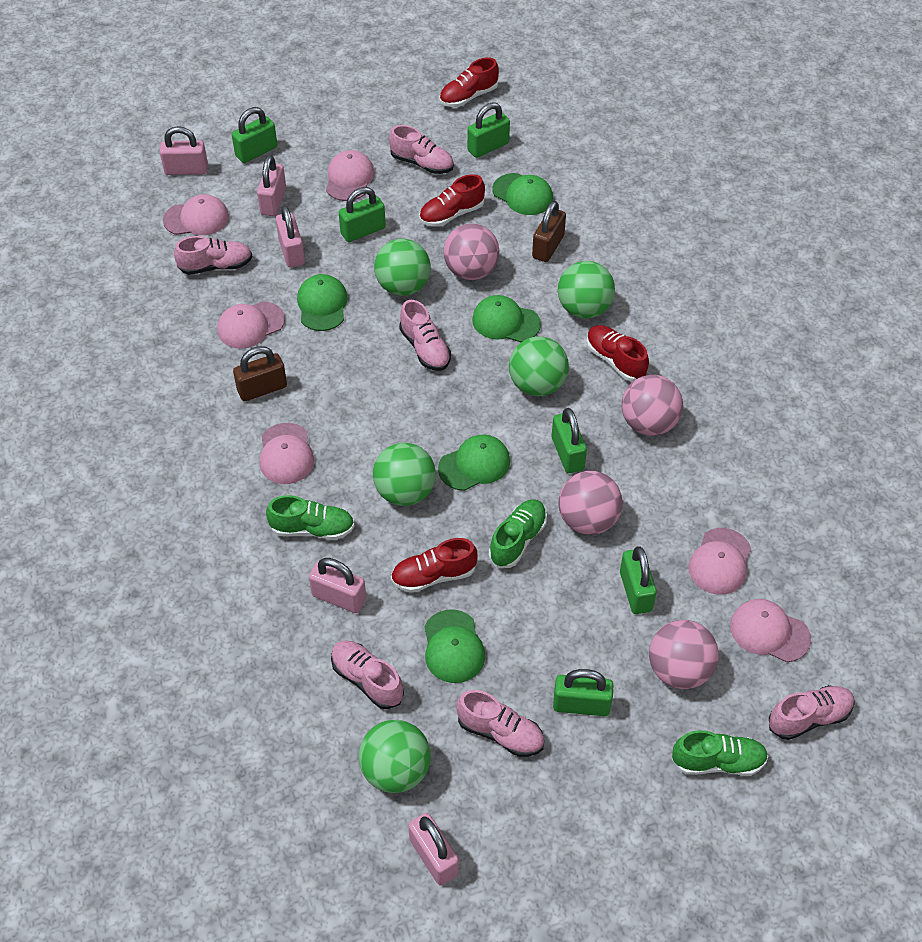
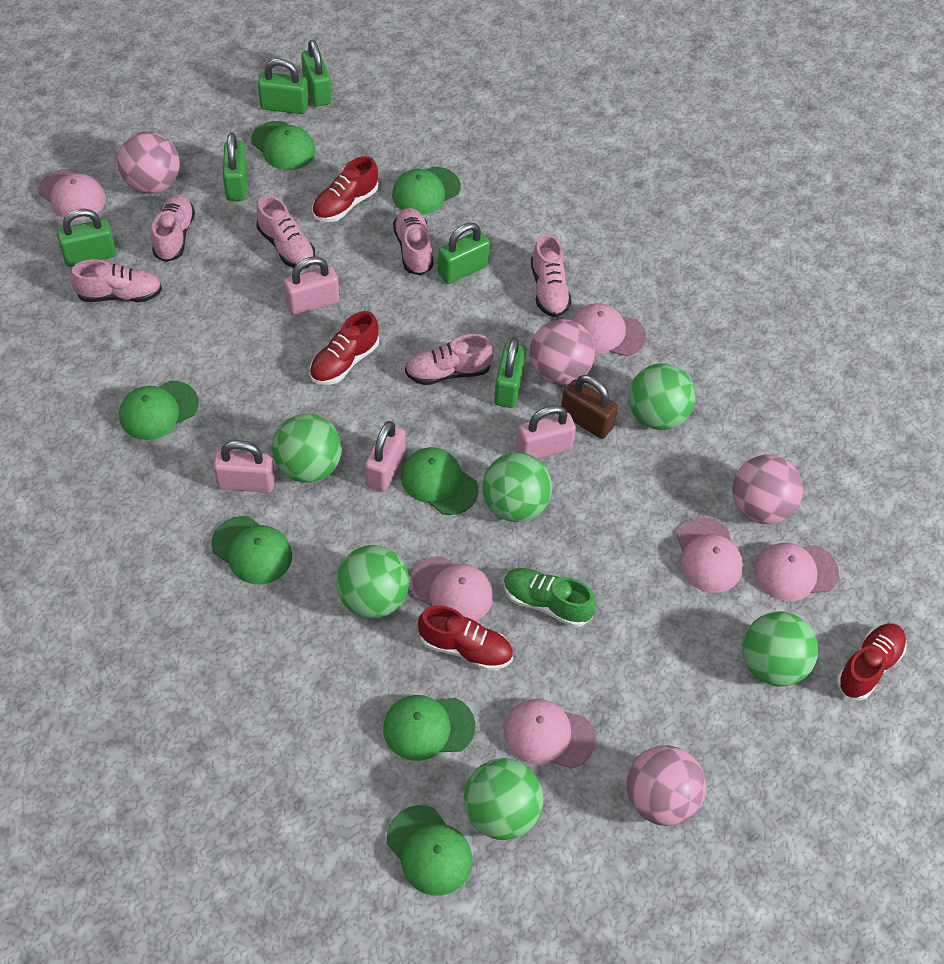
brown padlock: 2 -> 1
green ball: 5 -> 6
green cap: 5 -> 7
green shoe: 3 -> 1
pink padlock: 5 -> 4

